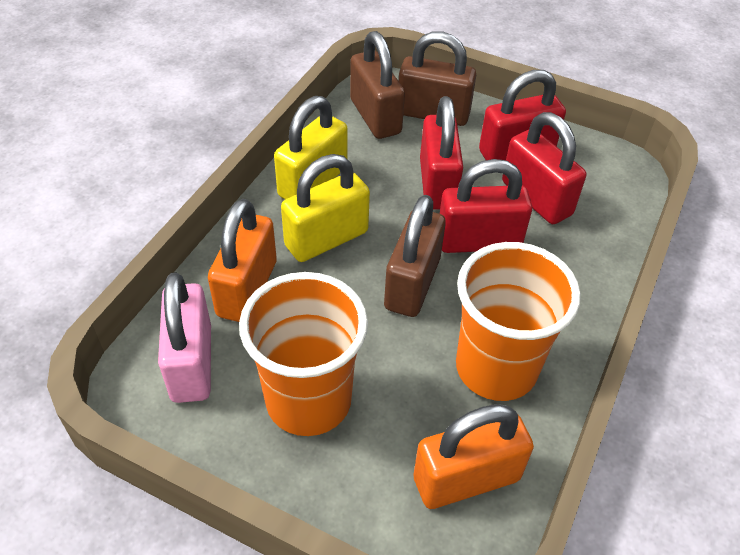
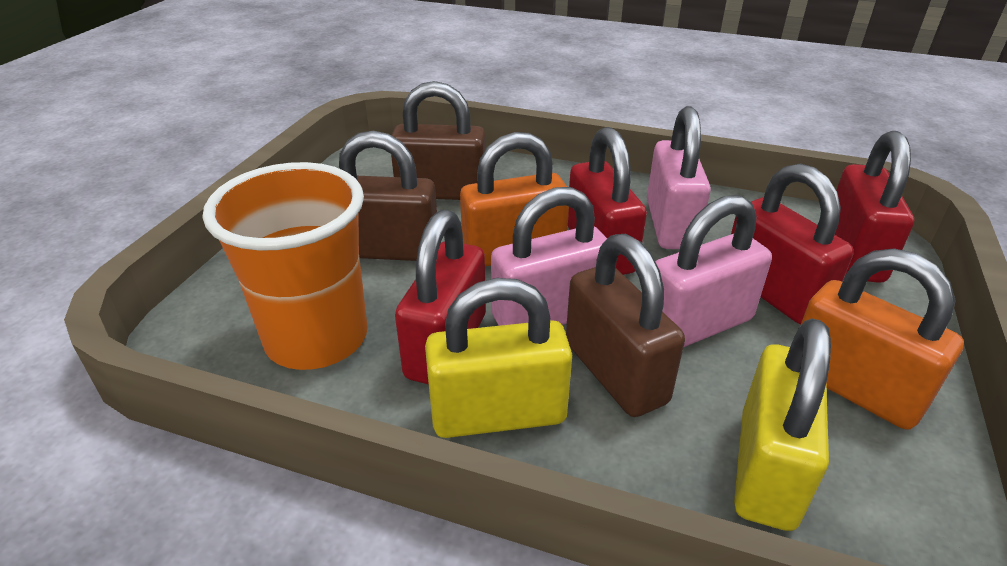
orange cup: 2 -> 1
pink padlock: 1 -> 3

